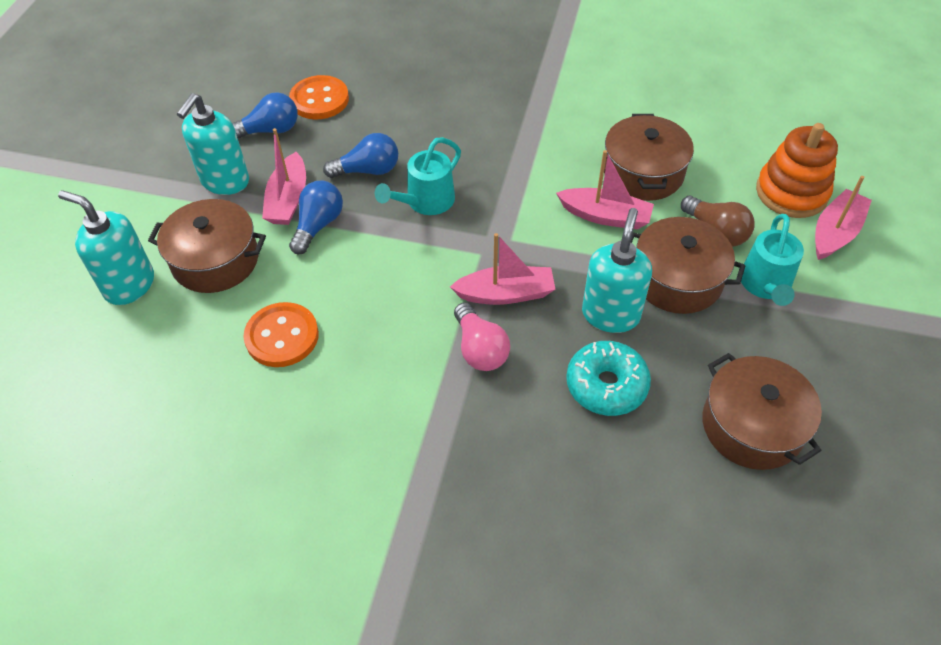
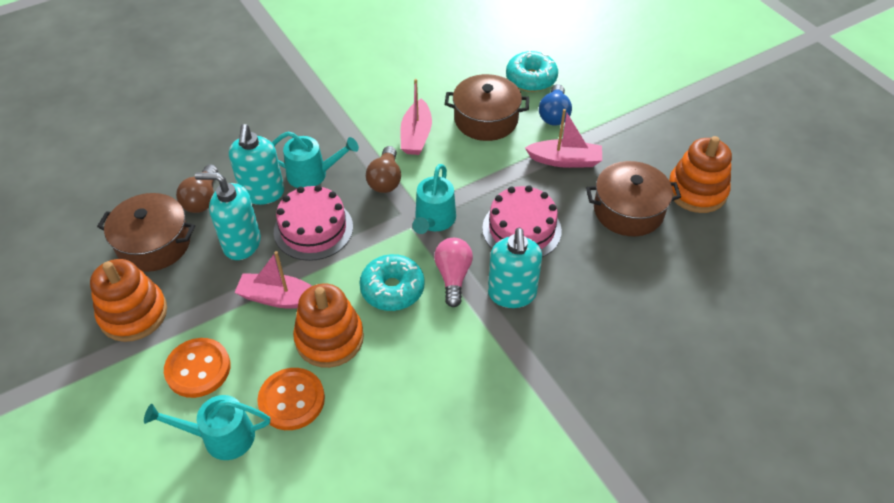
blue light bulb: 3 -> 1
brown light bulb: 1 -> 2
brown pot: 4 -> 3
orange stacking toy: 1 -> 3
pink boat: 4 -> 3
pink cake: 0 -> 2
turquoise donut: 1 -> 2
turquoise watering can: 2 -> 3

